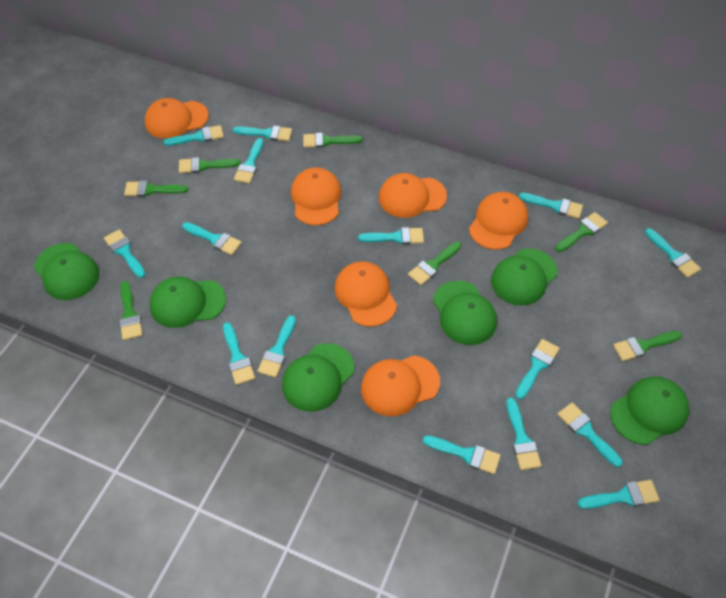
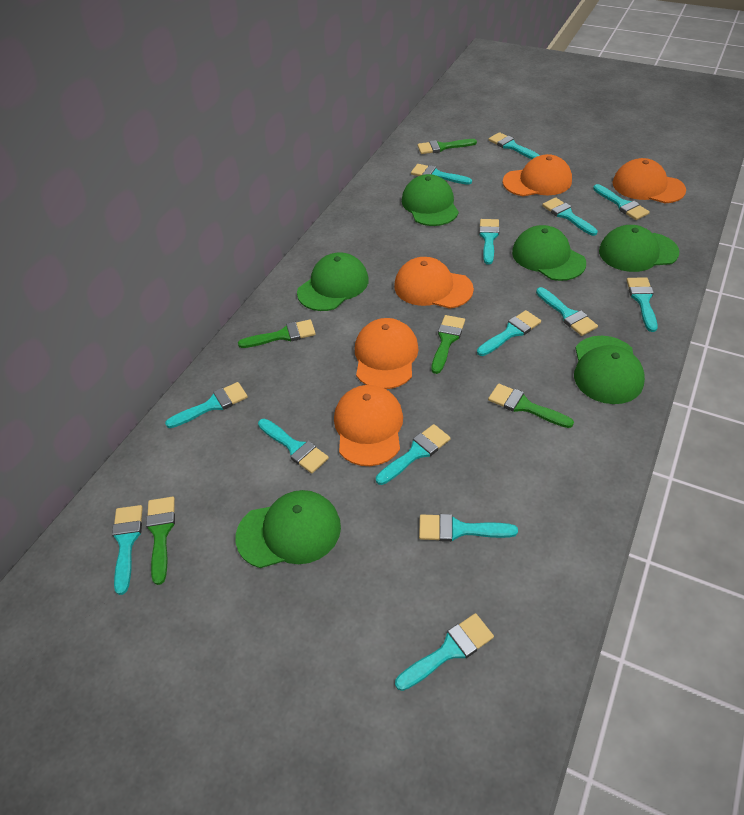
green brush: 7 -> 5
orange cap: 6 -> 5
turquoise brush: 15 -> 14

